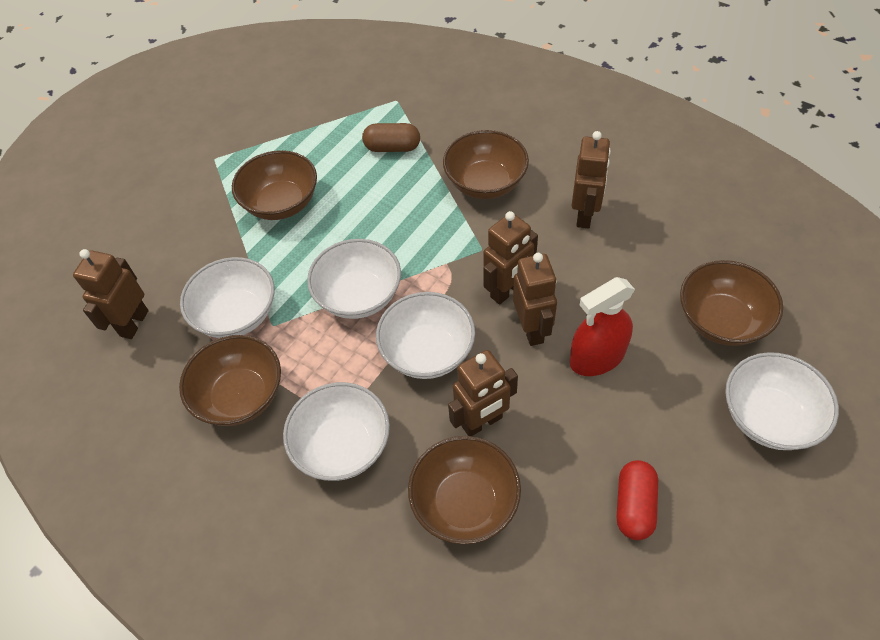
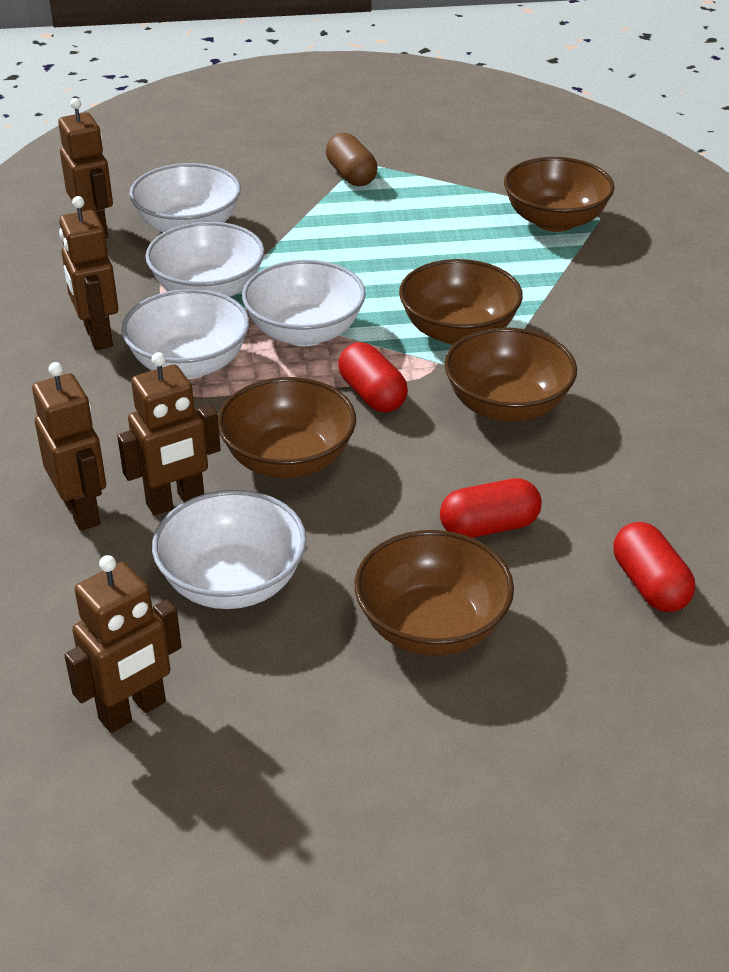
red capsule: 1 -> 3
red spray bottle: 1 -> 0

